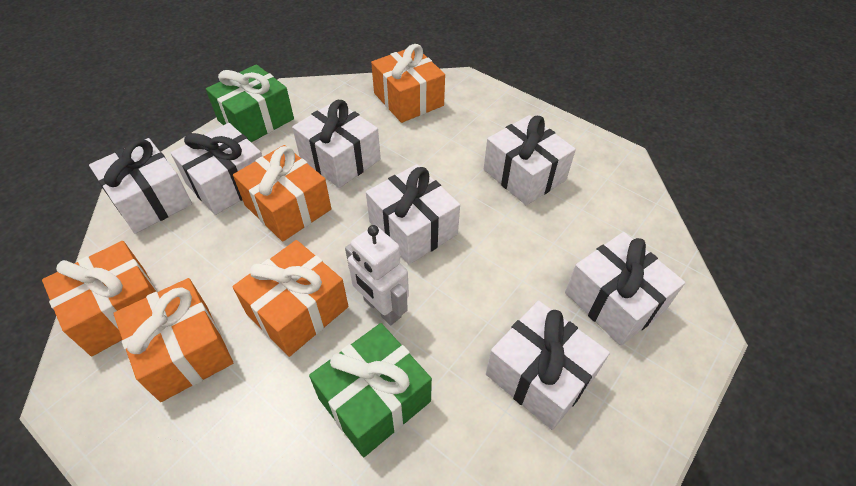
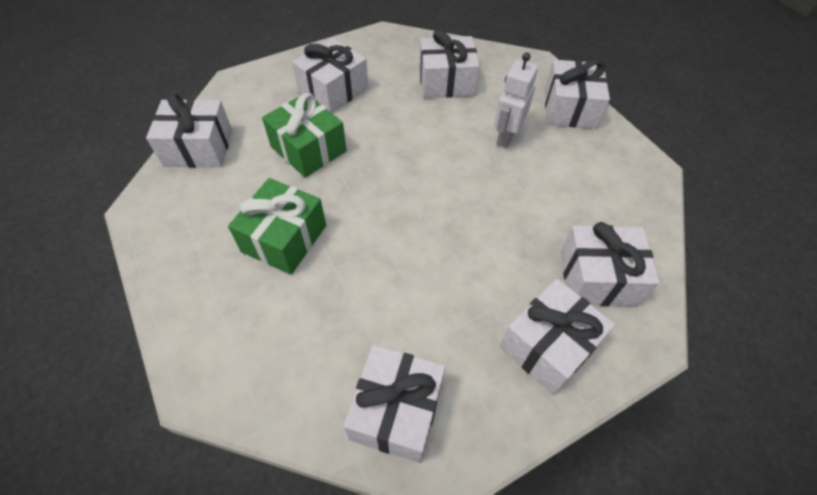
orange gift: 5 -> 0

